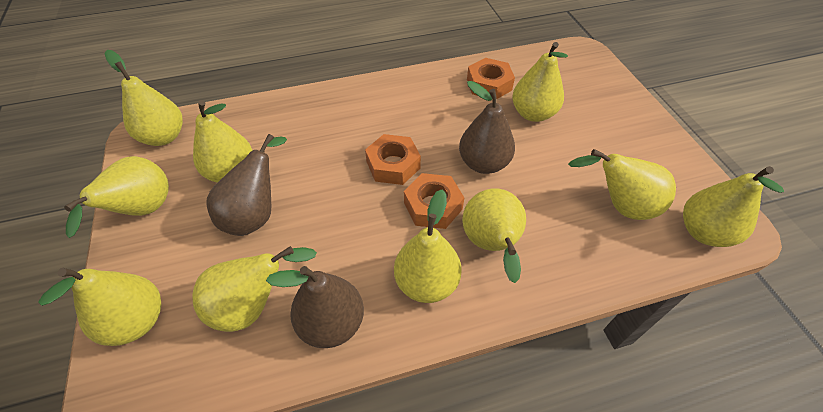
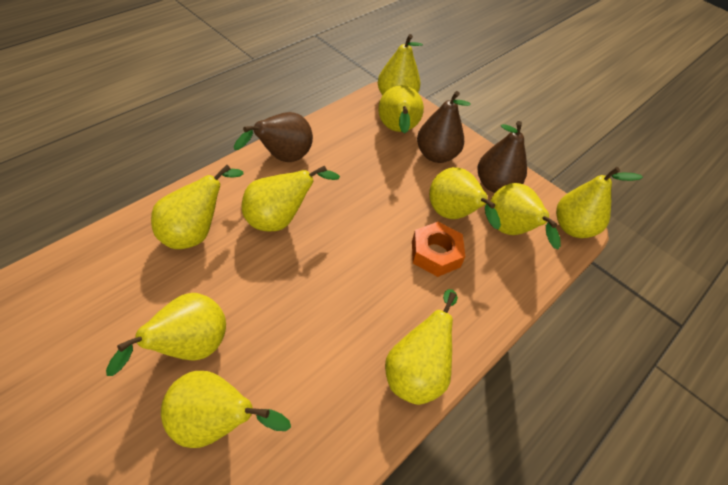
orange nut: 3 -> 1

